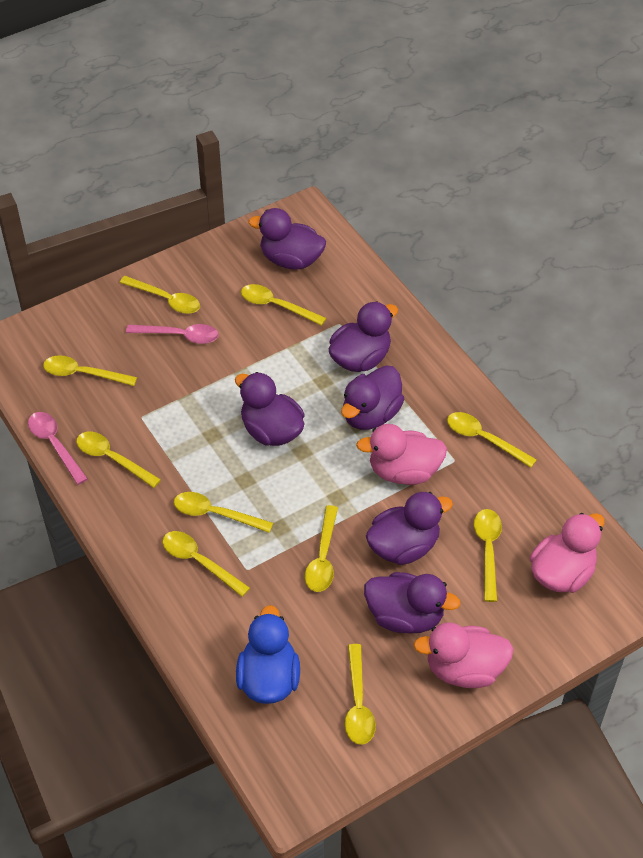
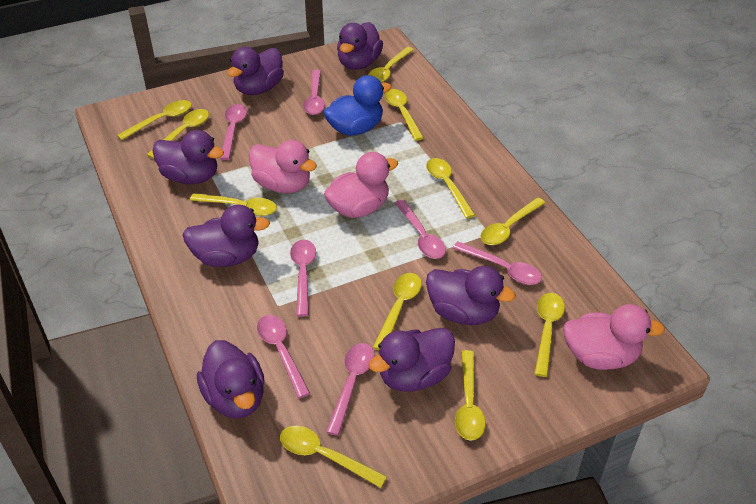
pink spoon: 2 -> 7
purple duck: 6 -> 7
yellow spoon: 10 -> 11

